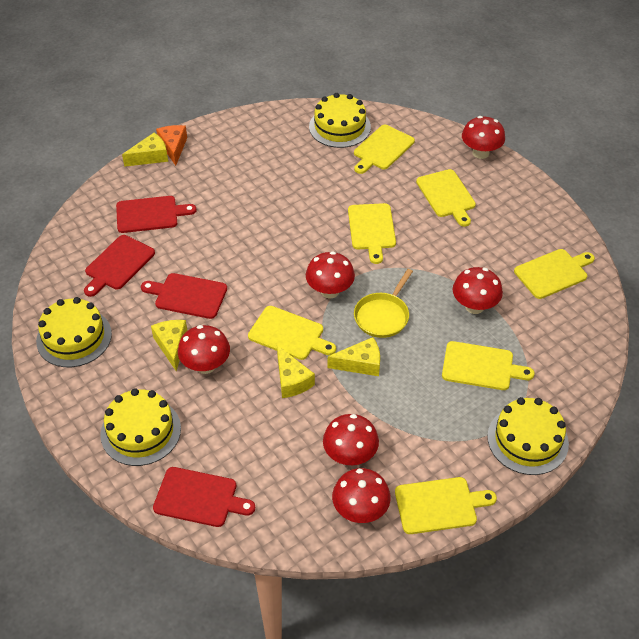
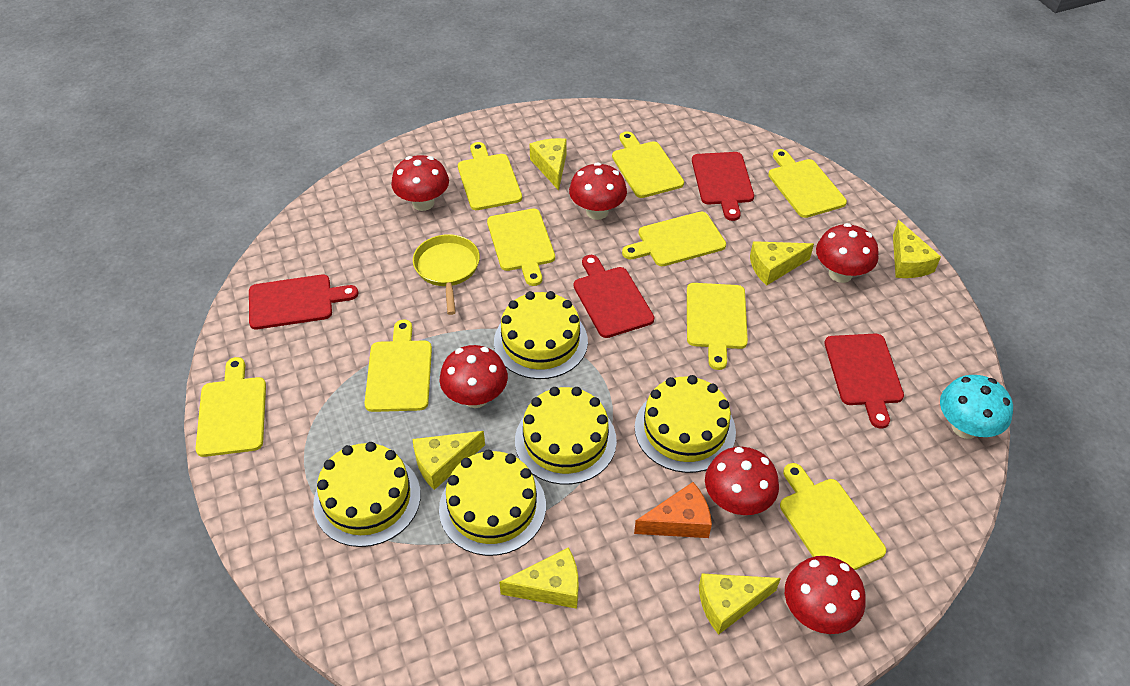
turquoise mushroom: 0 -> 1
yellow cake: 4 -> 5
yellow cheese: 4 -> 6
yellow cutting board: 7 -> 9

